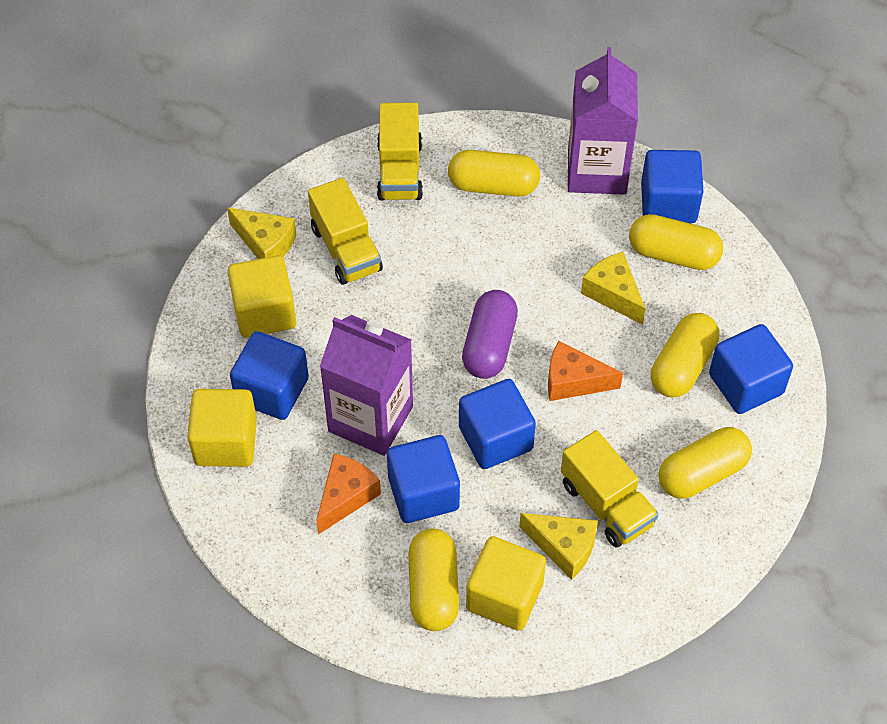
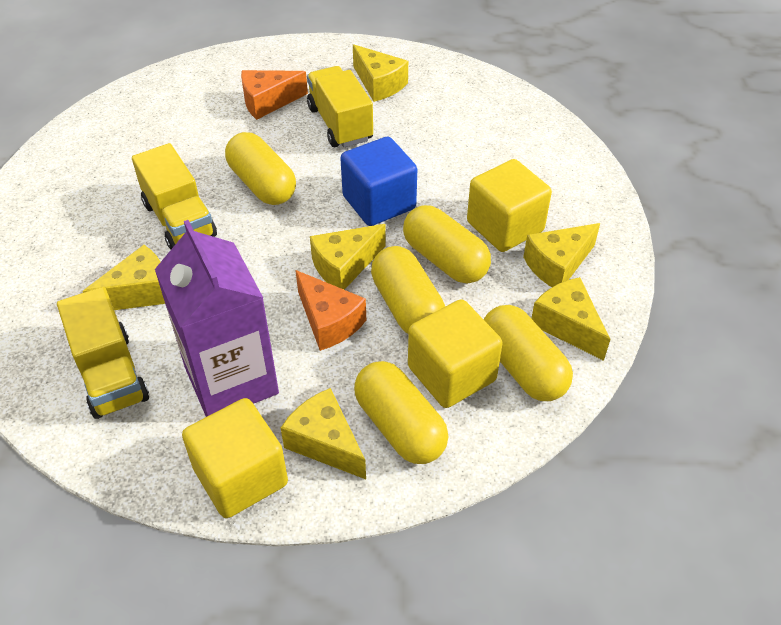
blue cube: 5 -> 1
purple capsule: 1 -> 0
purple carton: 2 -> 1
yellow cheese: 3 -> 6

